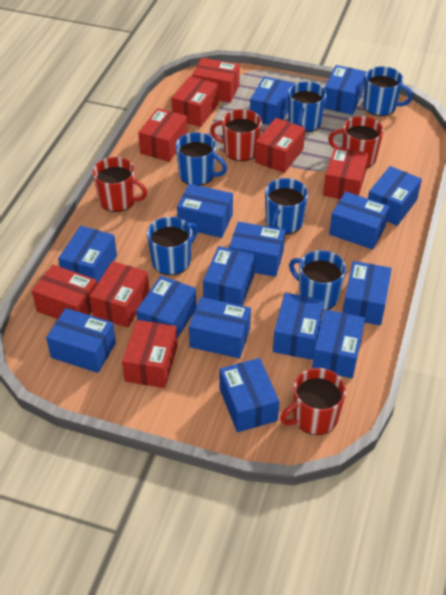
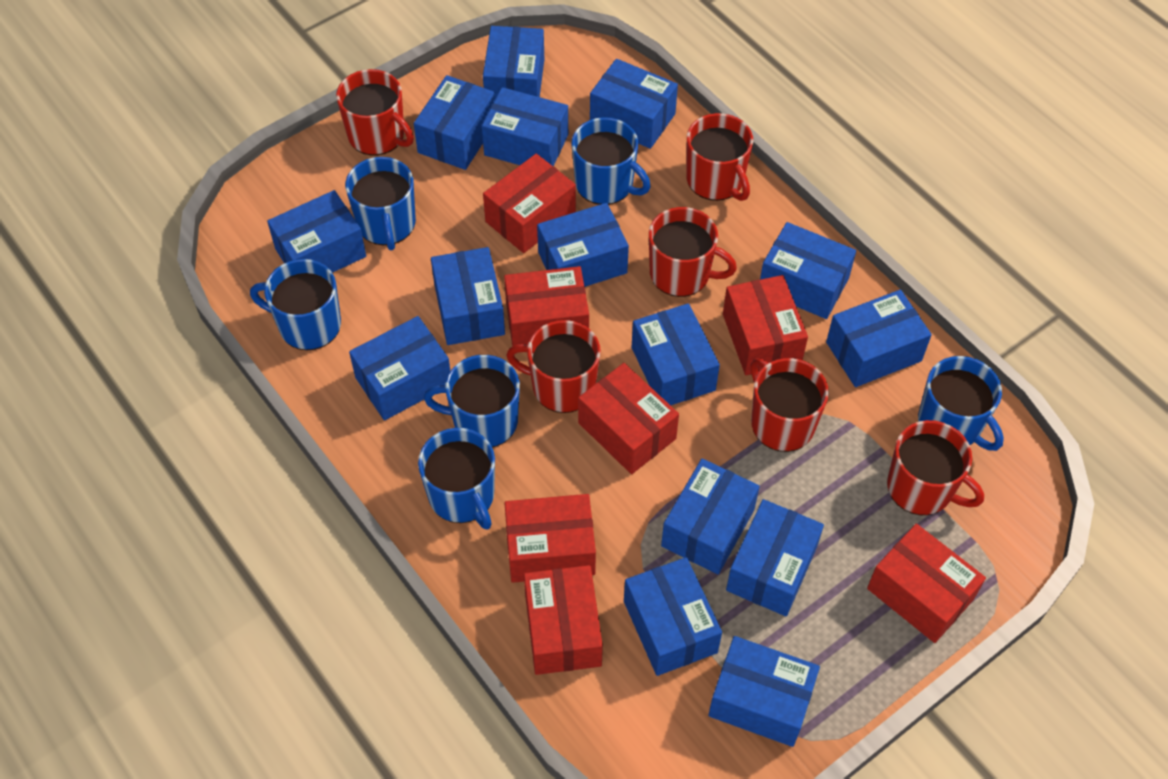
red box: 8 -> 7
red mug: 4 -> 6

